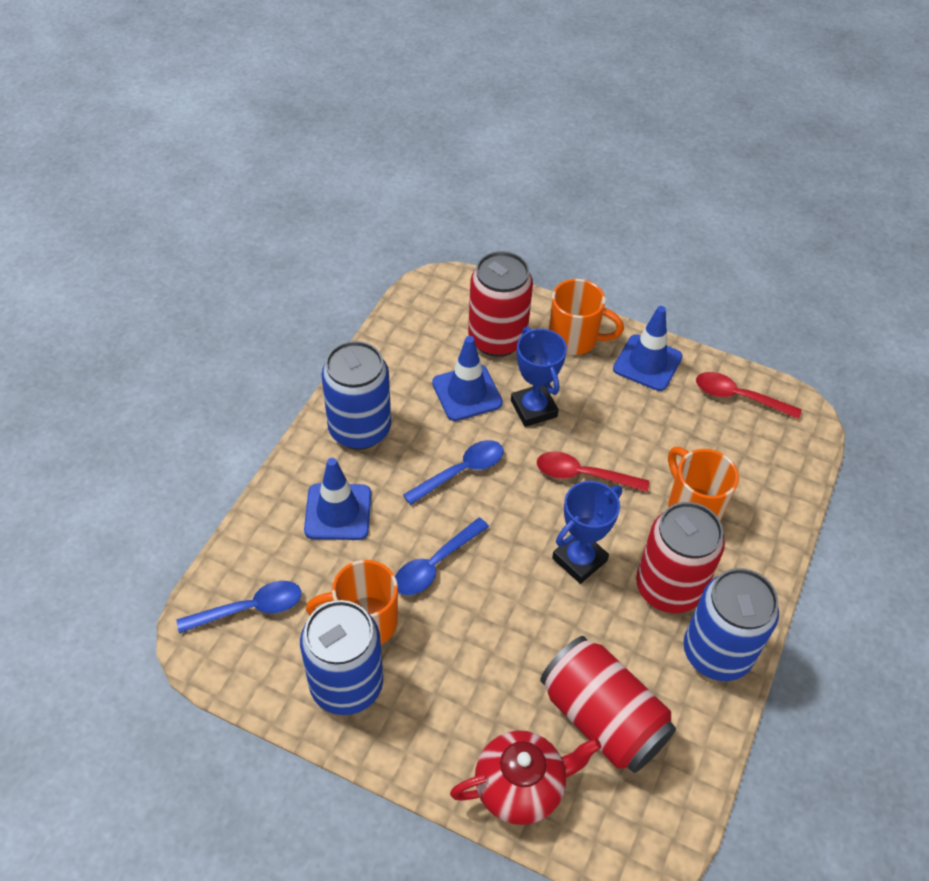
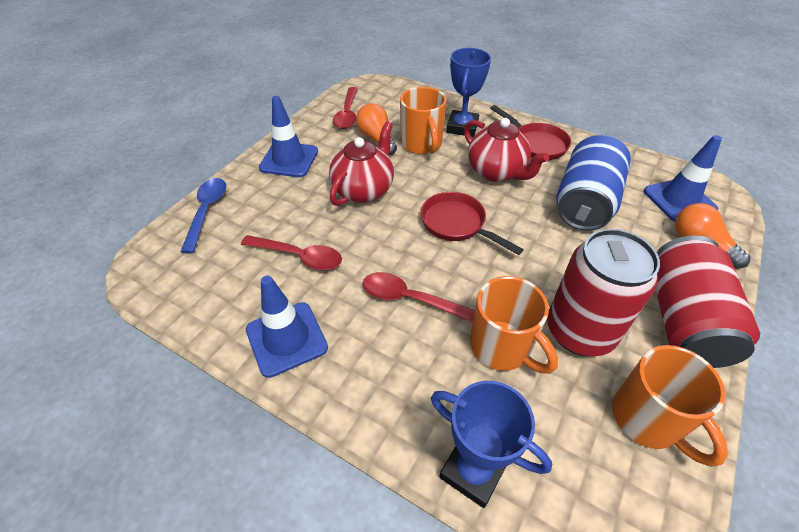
blue can: 3 -> 1
blue spoon: 3 -> 1
orange light bulb: 0 -> 2
red can: 3 -> 2
red pan: 0 -> 2
red spoon: 2 -> 3
red teapot: 1 -> 2

